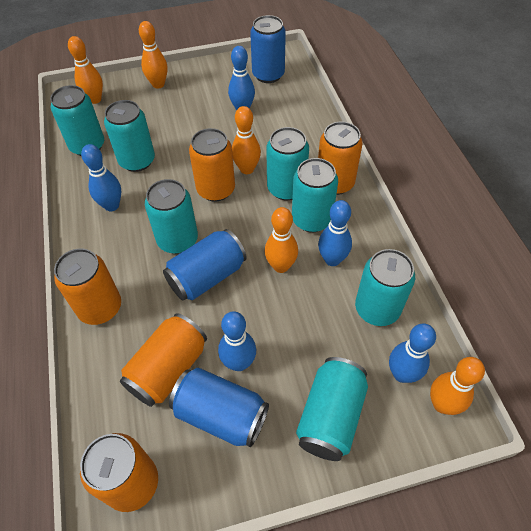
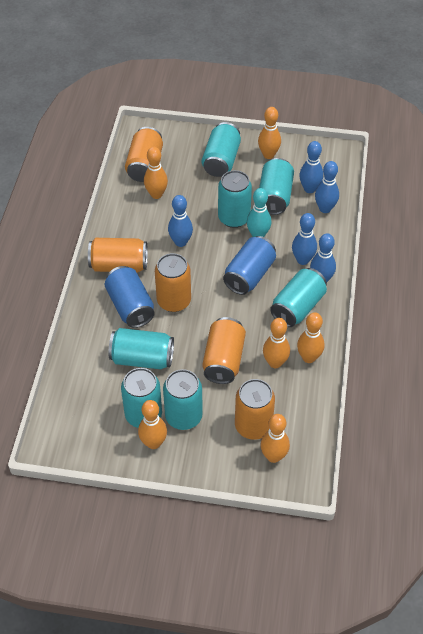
blue can: 3 -> 2
orange bowling pin: 5 -> 6
turquoise bowling pin: 0 -> 1

